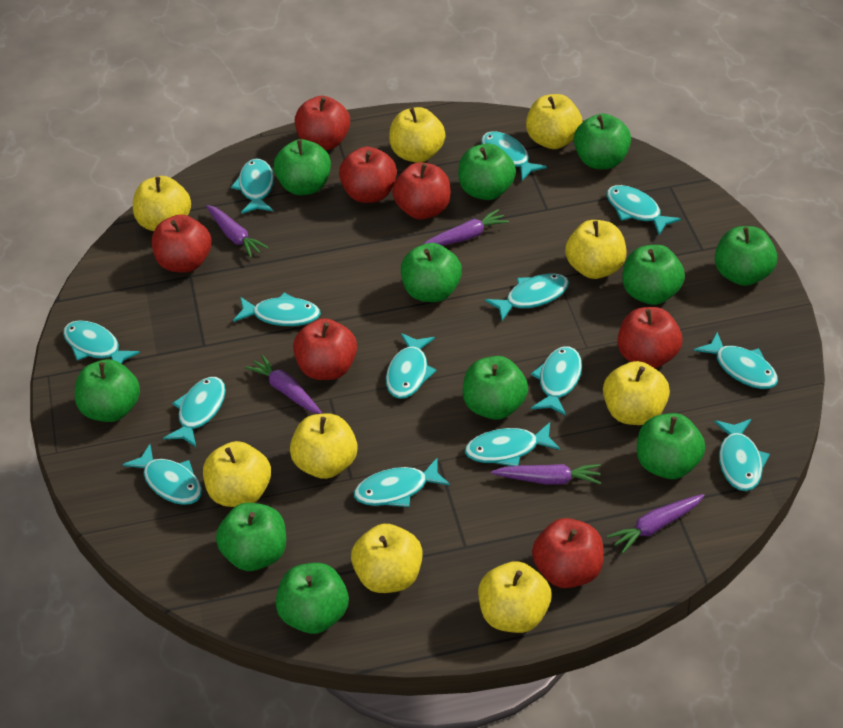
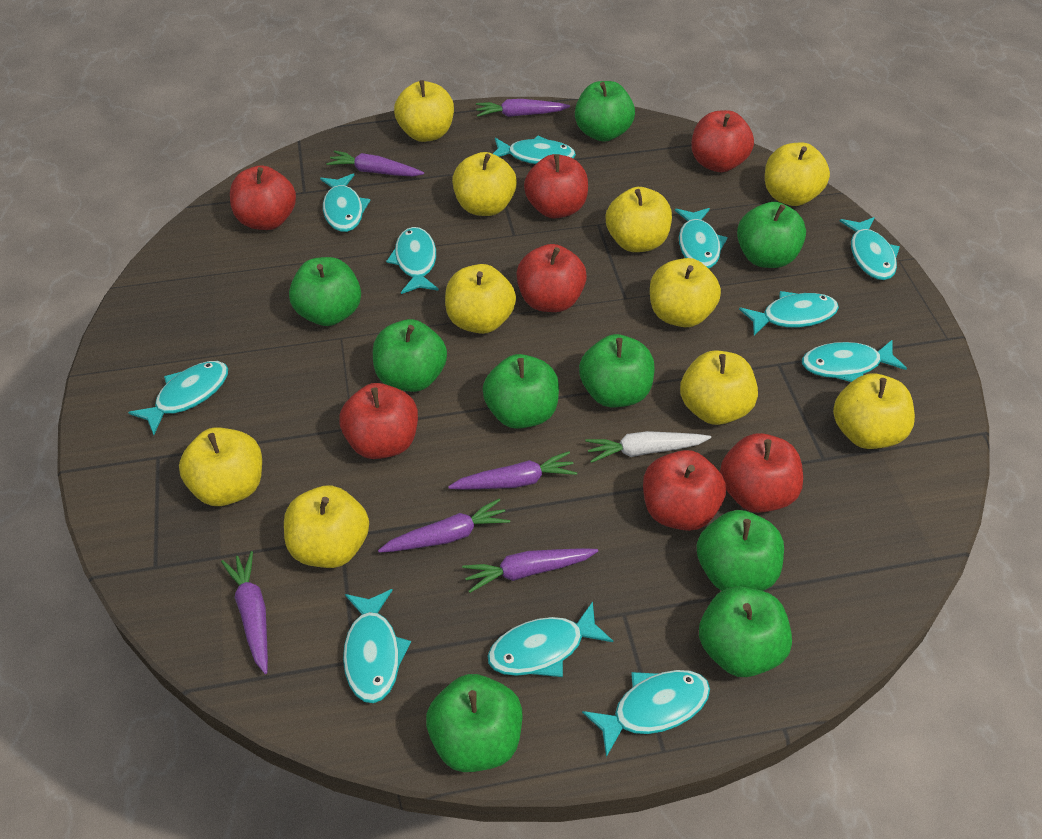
green apple: 11 -> 9
purple carrot: 5 -> 6
turquoise fish: 14 -> 11
white carrot: 0 -> 1
yellow apple: 9 -> 10

